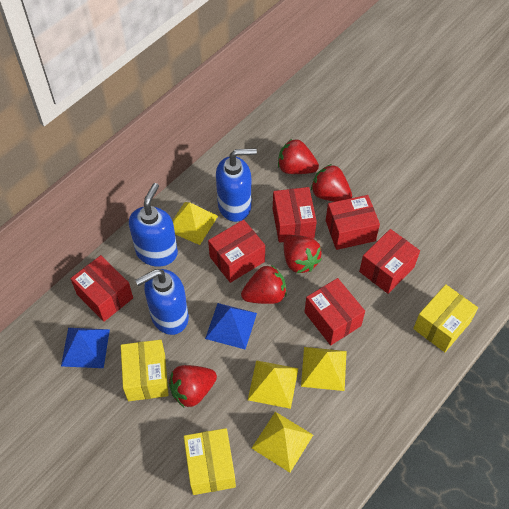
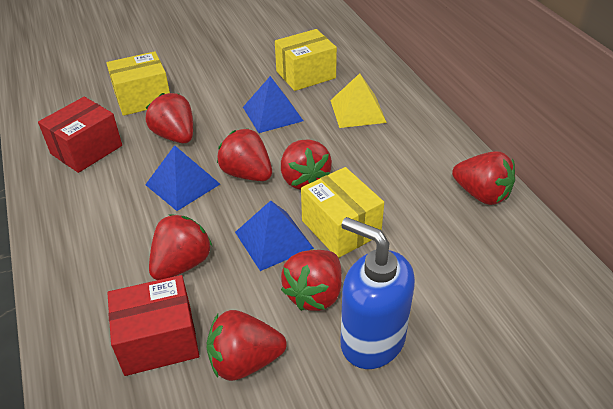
blue pyramid: 2 -> 3
blue soap dispenser: 3 -> 1
red box: 6 -> 2
red strawberry: 5 -> 7
yellow pyramid: 4 -> 1

